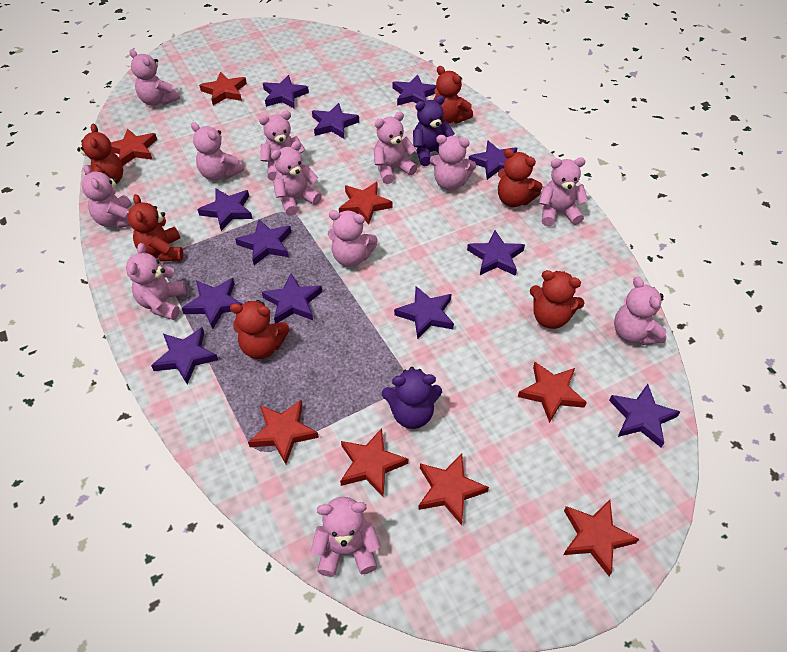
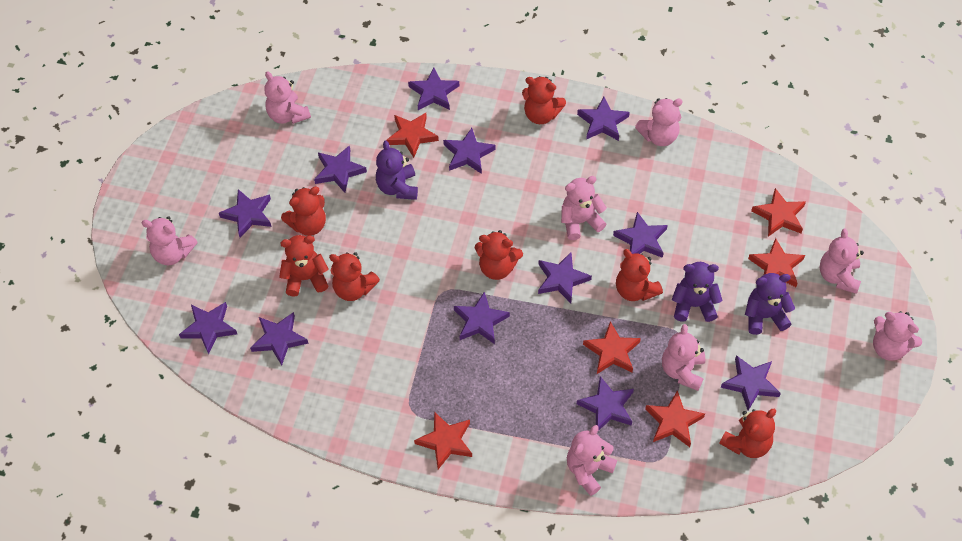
pink teddy bear: 12 -> 8
purple teddy bear: 2 -> 3
red star: 8 -> 6
red teddy bear: 6 -> 7

